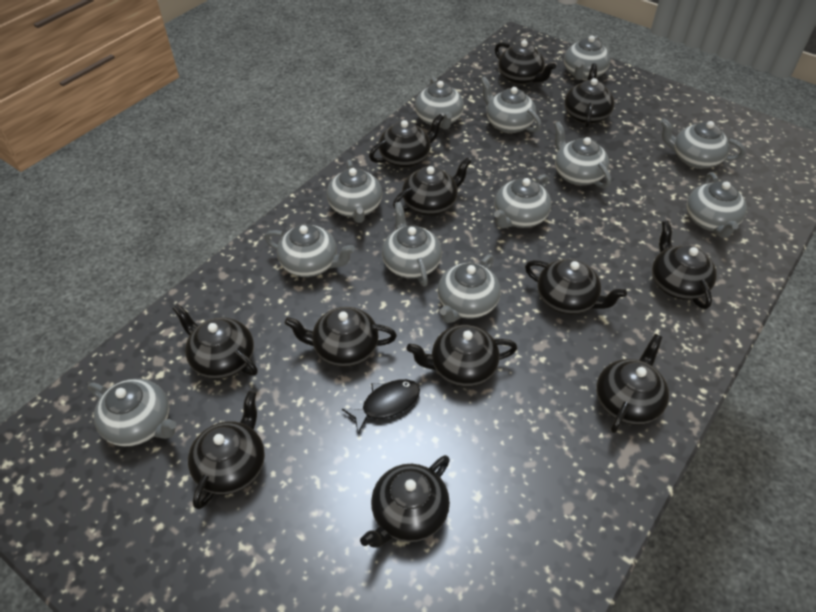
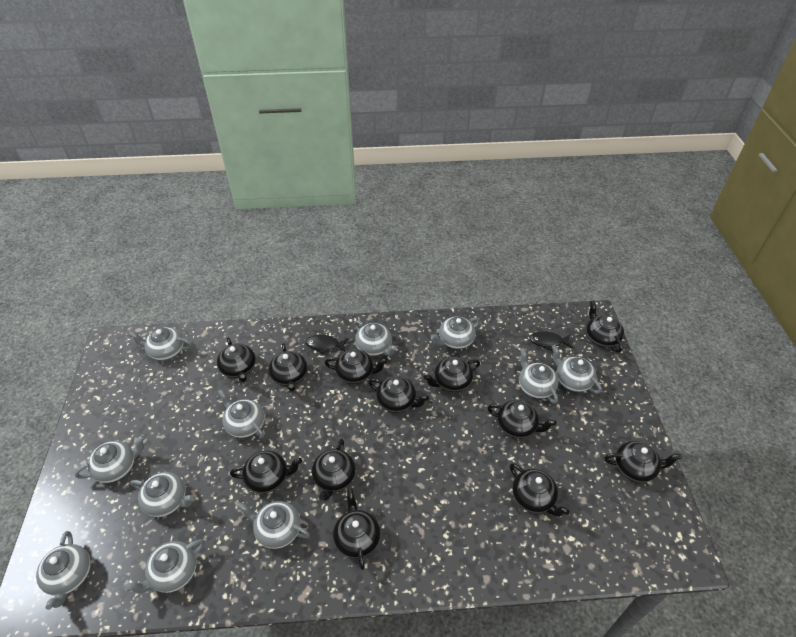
black fish: 1 -> 2
grey teapot: 12 -> 11

